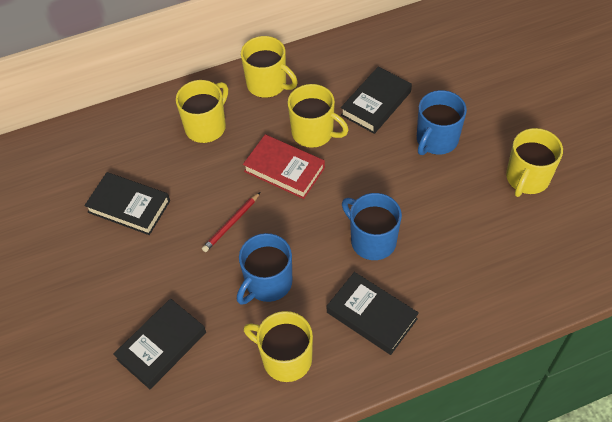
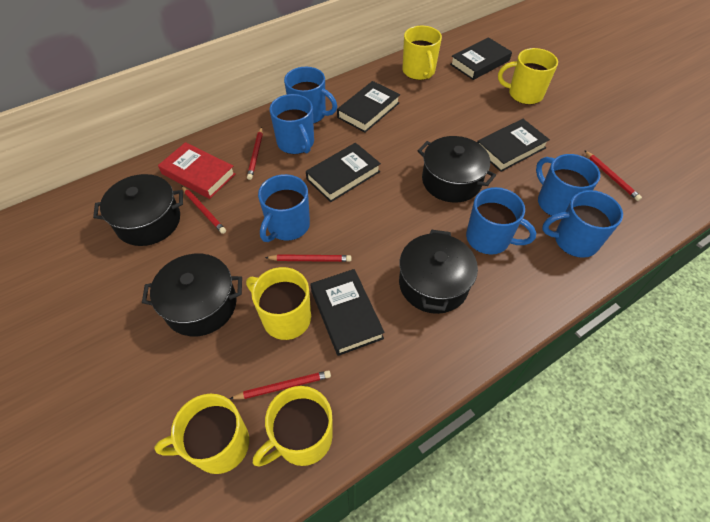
black book: 4 -> 5
black pot: 0 -> 4
blue mug: 3 -> 6
red pencil: 1 -> 5

